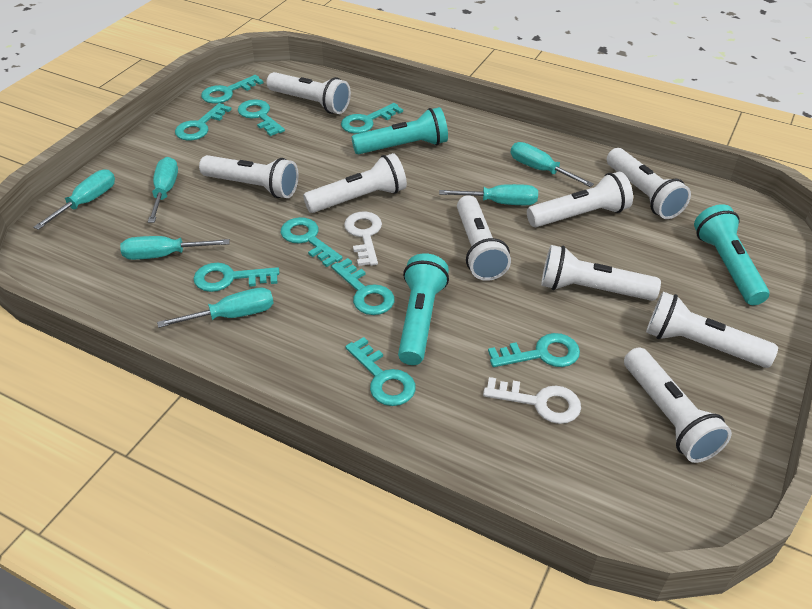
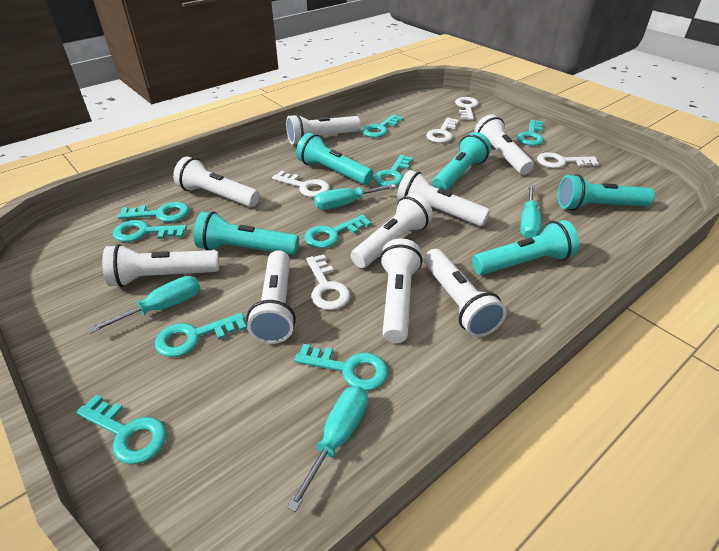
turquoise flashlight: 3 -> 5
turquoise screwdriver: 6 -> 4
white key: 2 -> 5

